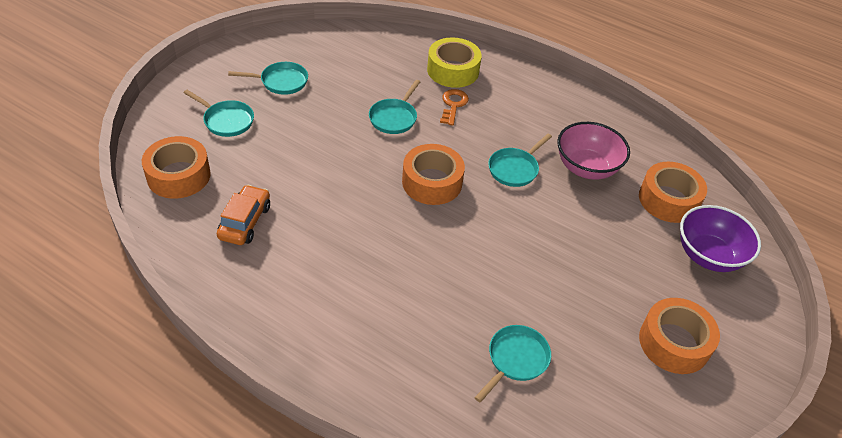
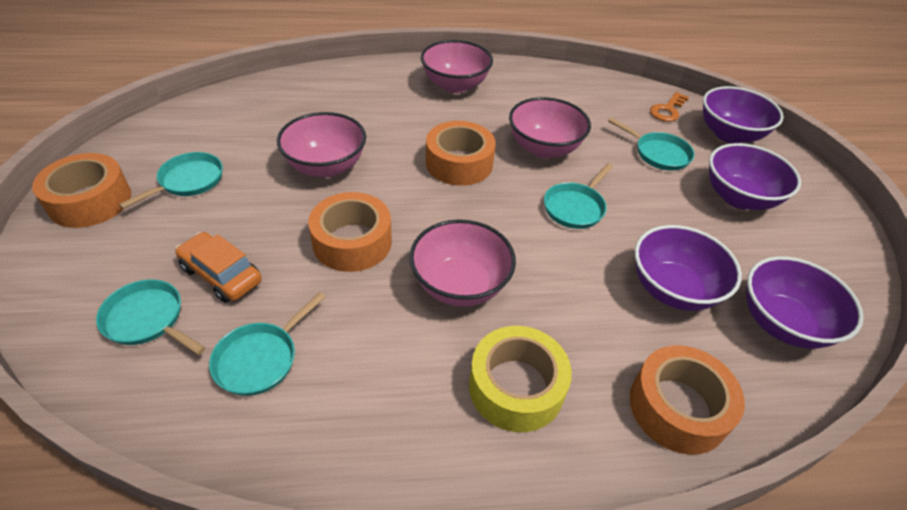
pink bowl: 1 -> 4
purple bowl: 1 -> 4

